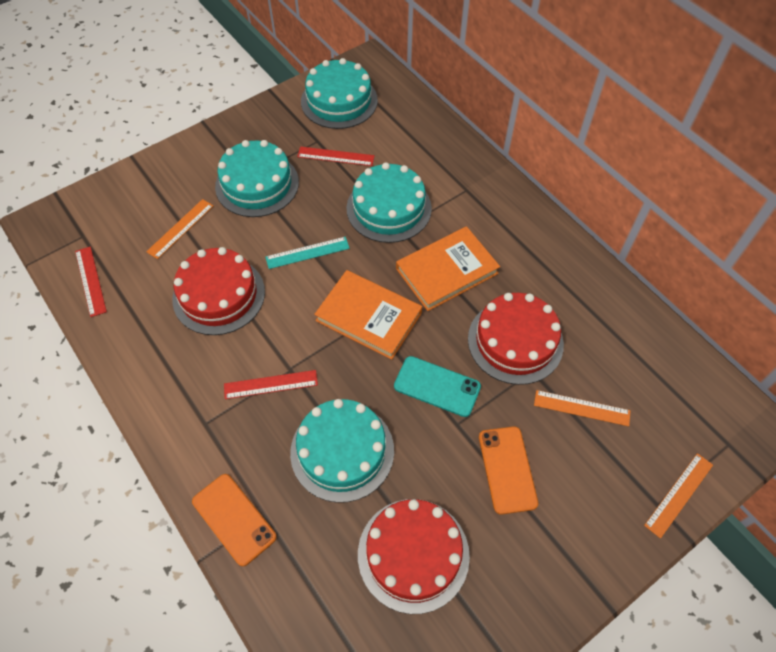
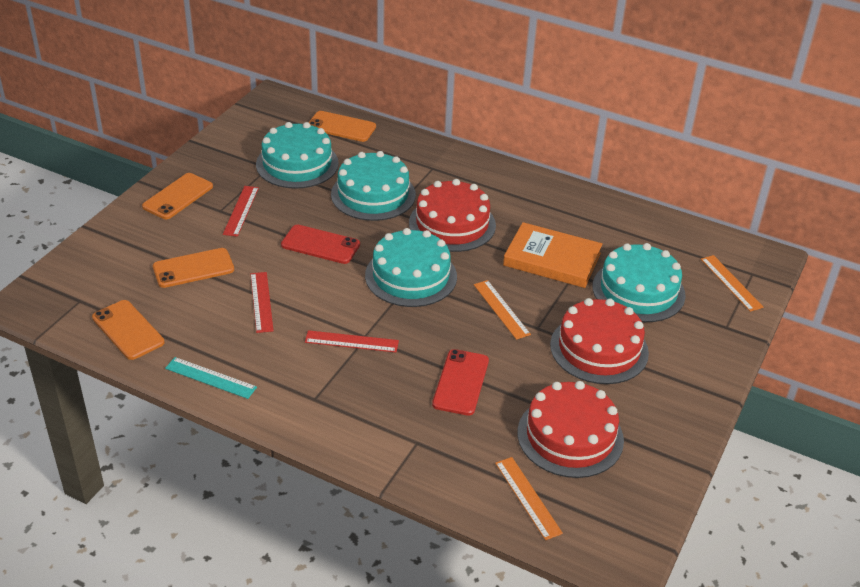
orange book: 2 -> 1
orange phone: 2 -> 4
red phone: 0 -> 2
turquoise phone: 1 -> 0

